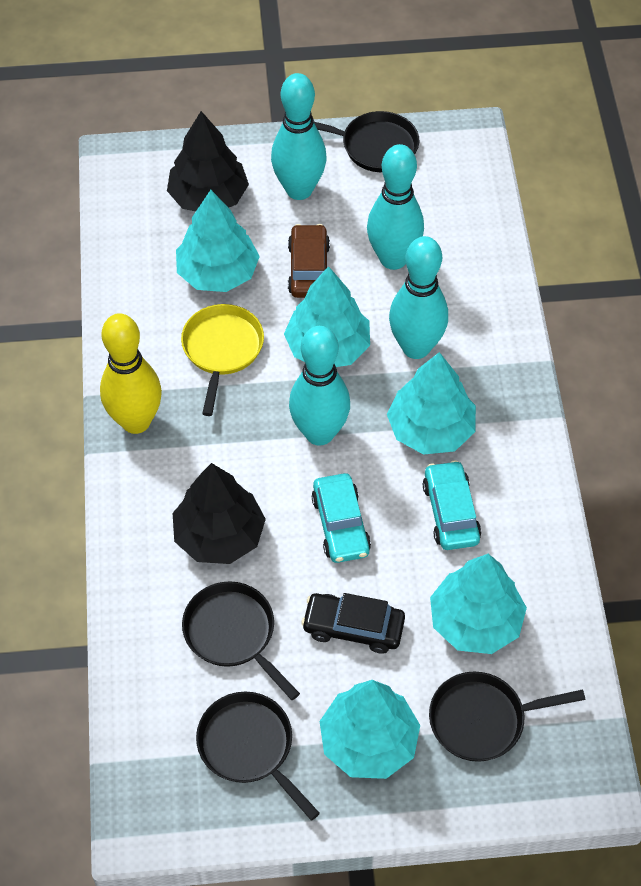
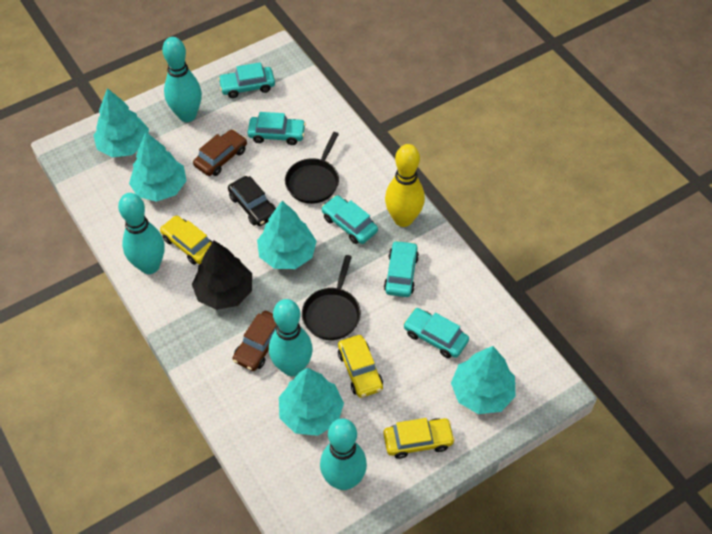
black pan: 4 -> 2
black tree: 2 -> 1
brown car: 1 -> 2
turquoise car: 2 -> 5
yellow car: 0 -> 3
yellow pan: 1 -> 0

